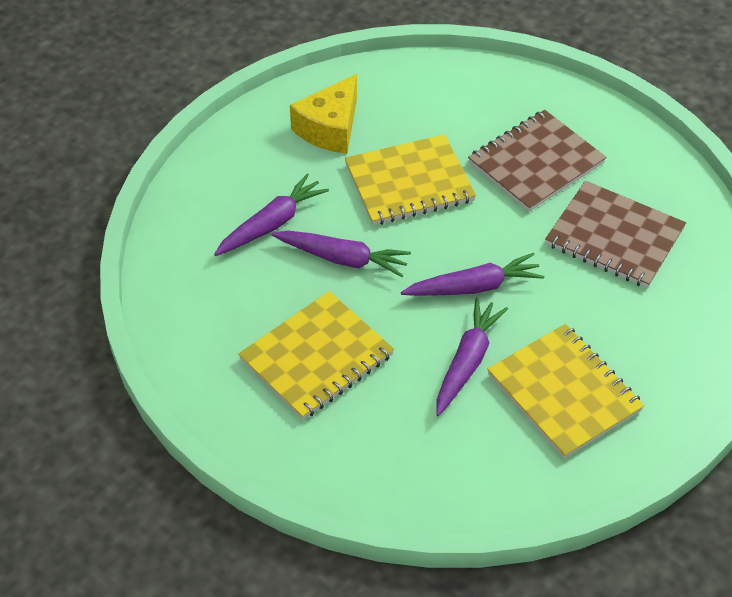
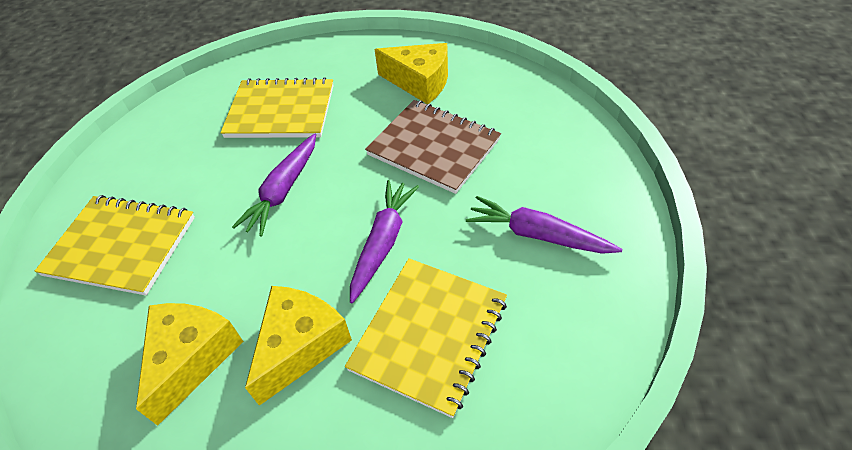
brown notebook: 2 -> 1
purple carrot: 4 -> 3
yellow cheese: 1 -> 3

